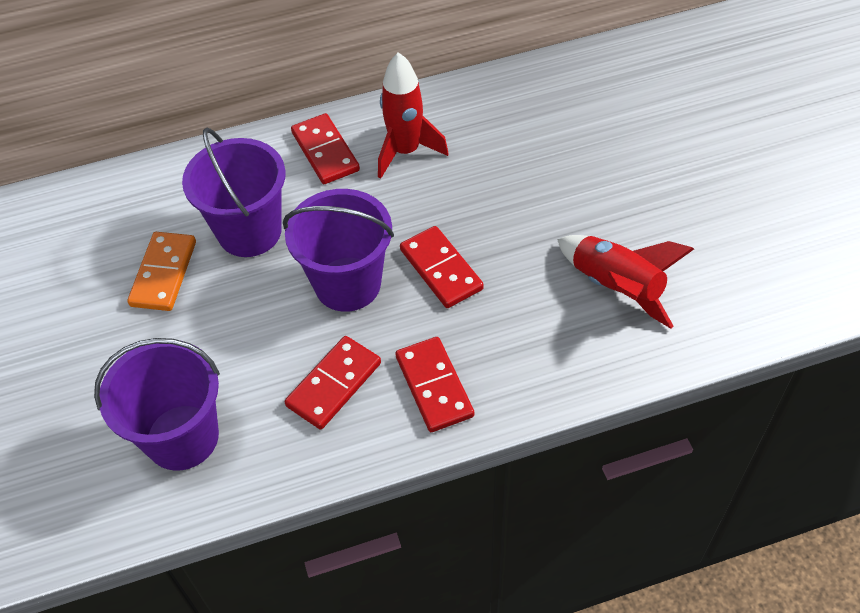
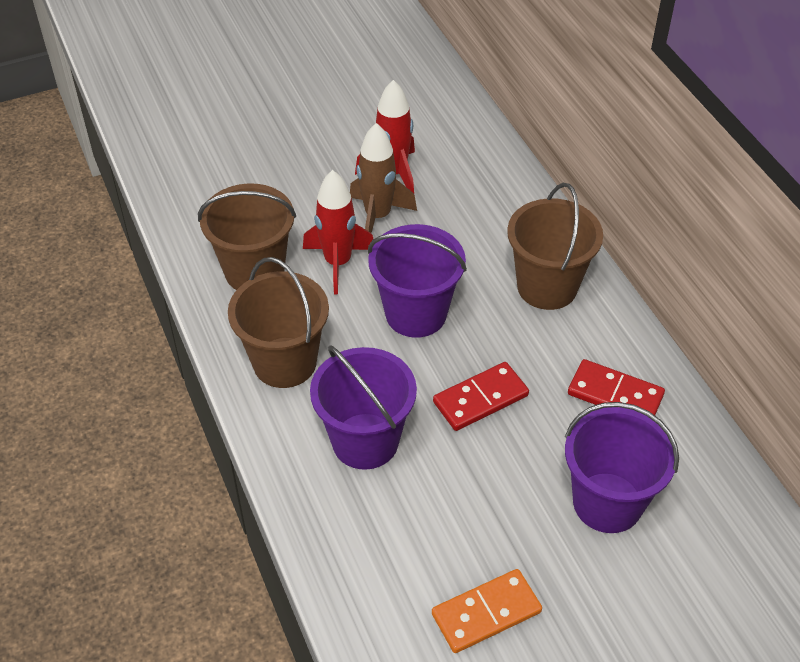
brown bucket: 0 -> 3
brown rocket: 0 -> 1
red domino: 4 -> 2

